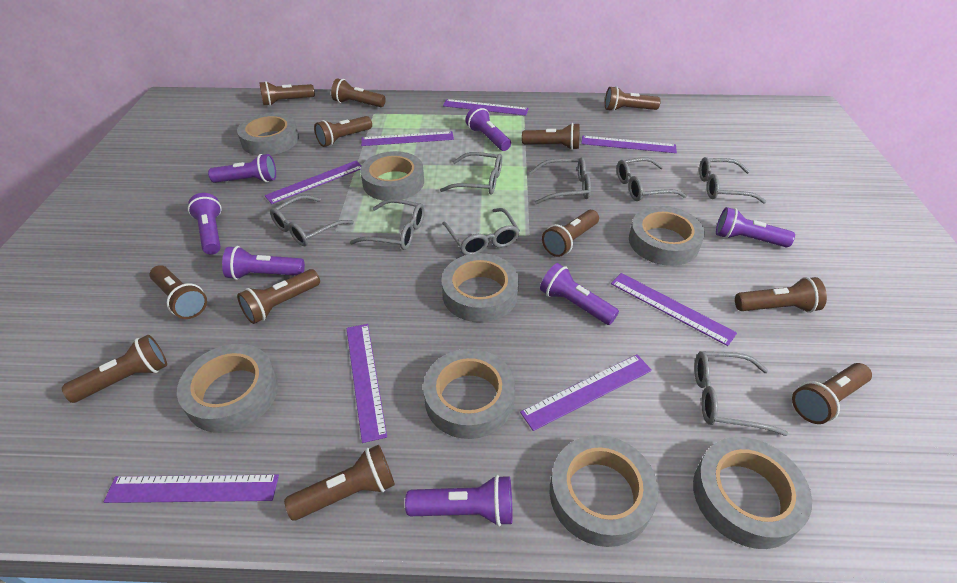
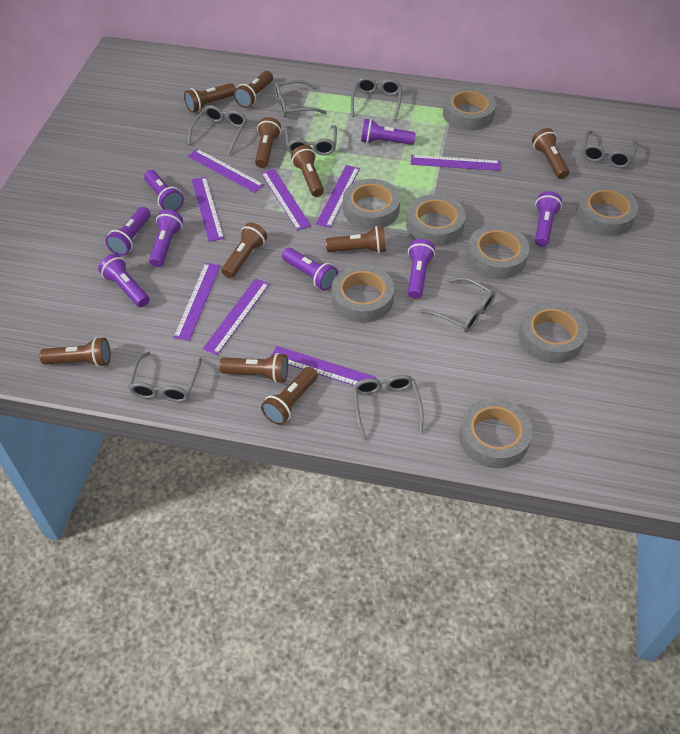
brown flashlight: 12 -> 10
purple flashlight: 7 -> 8

